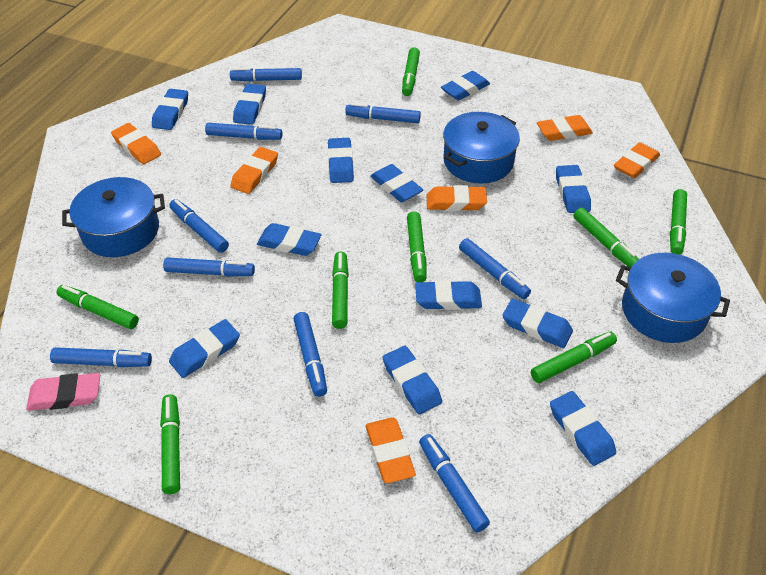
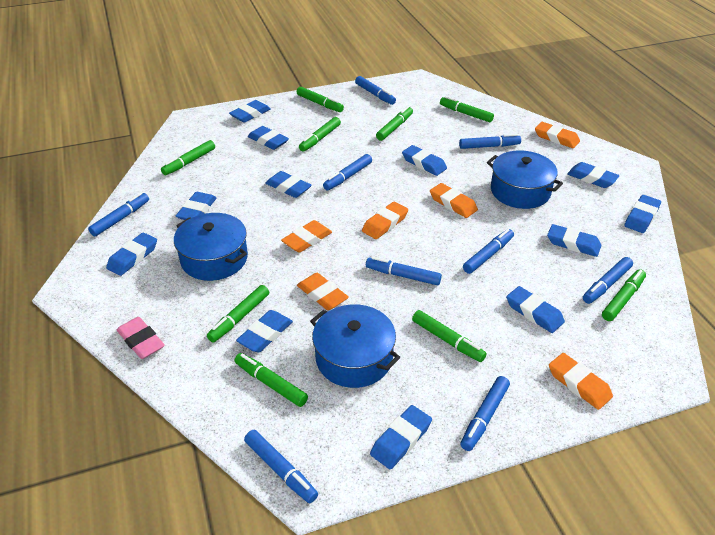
green marker: 8 -> 9

